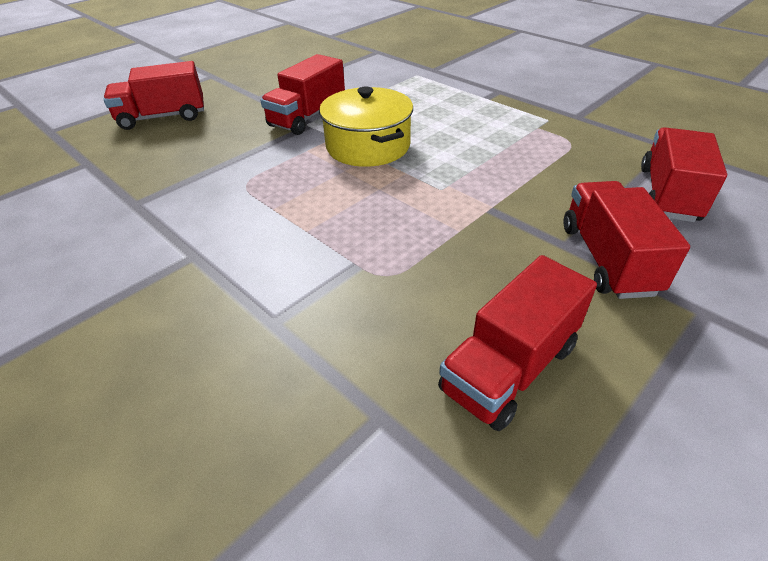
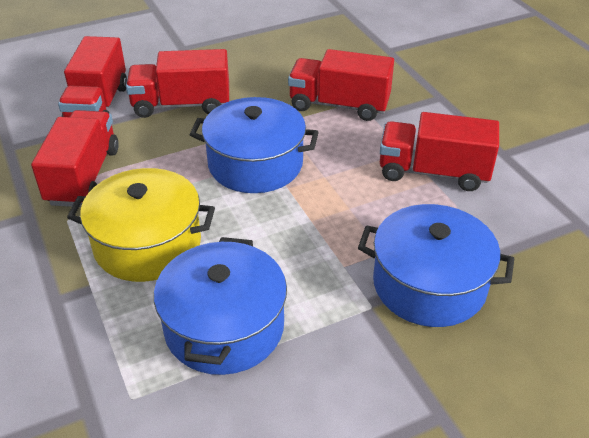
blue pot: 0 -> 3

